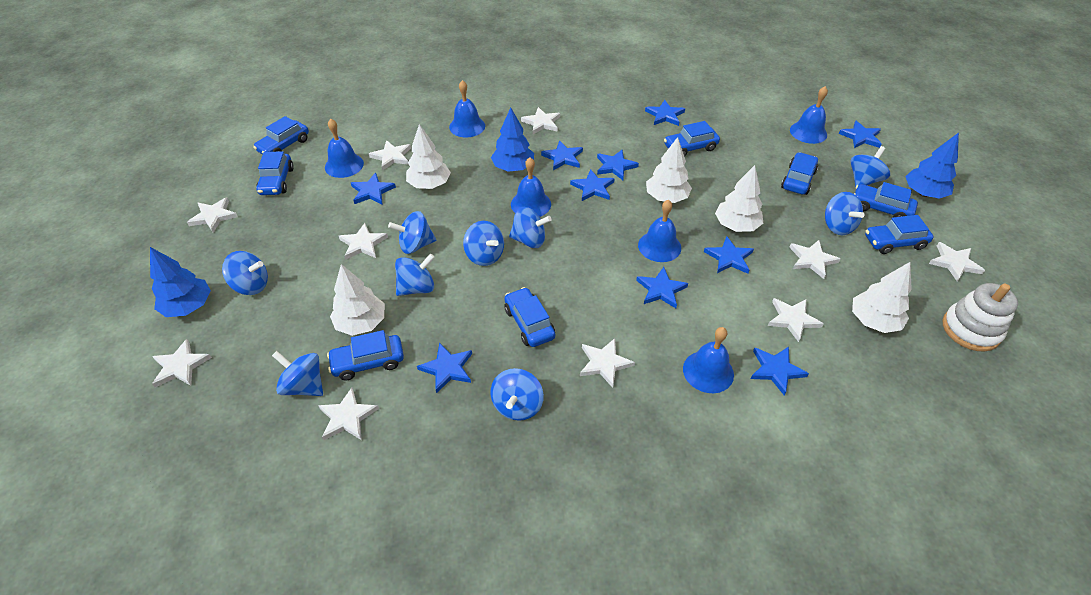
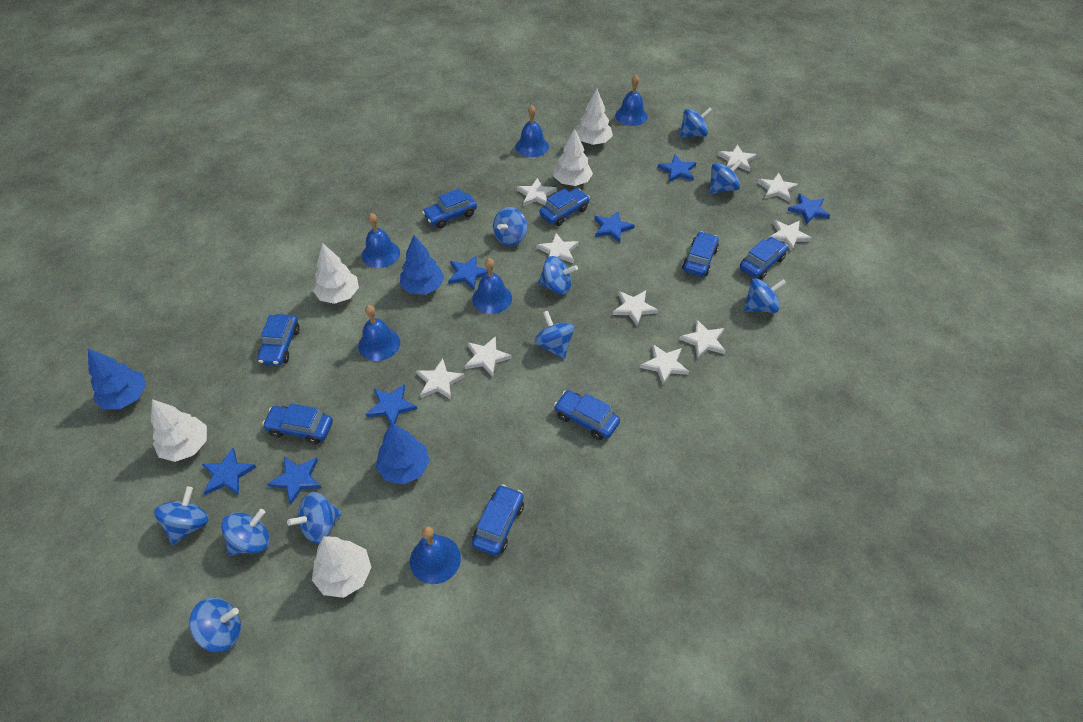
blue spinning top: 9 -> 10
blue star: 10 -> 7
white stacking toy: 1 -> 0

